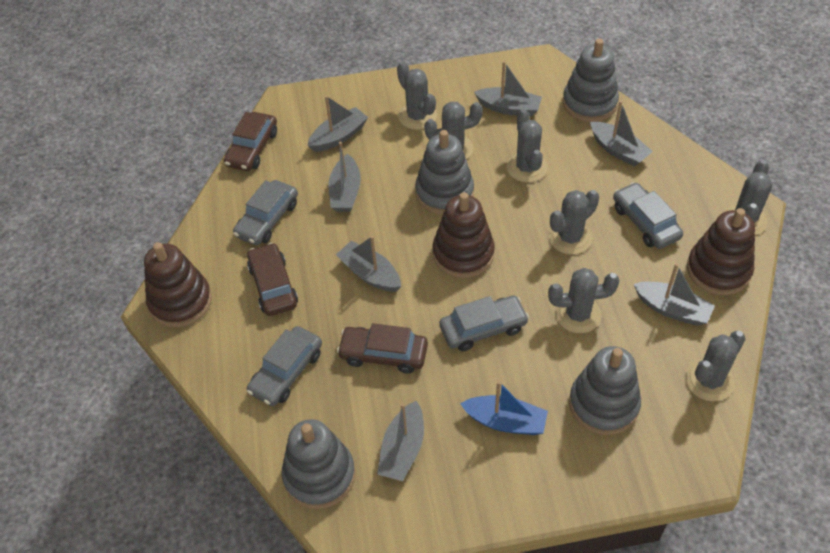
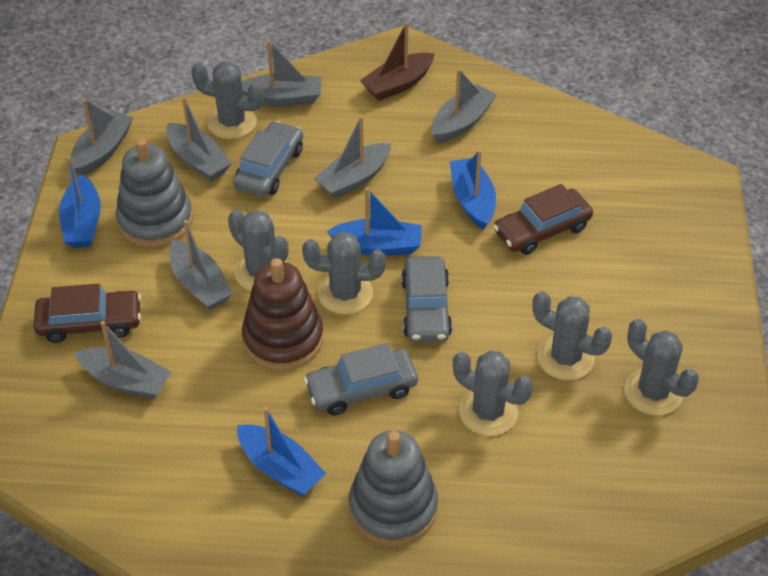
blue boat: 1 -> 4
brown boat: 0 -> 1
brown car: 3 -> 2
brown stacking toy: 3 -> 1
grey cactus: 7 -> 6
grey car: 4 -> 3
grey stacking toy: 4 -> 2

